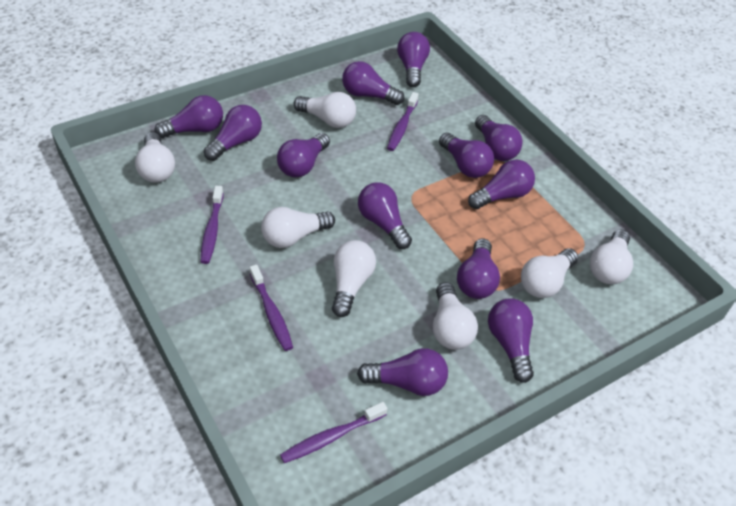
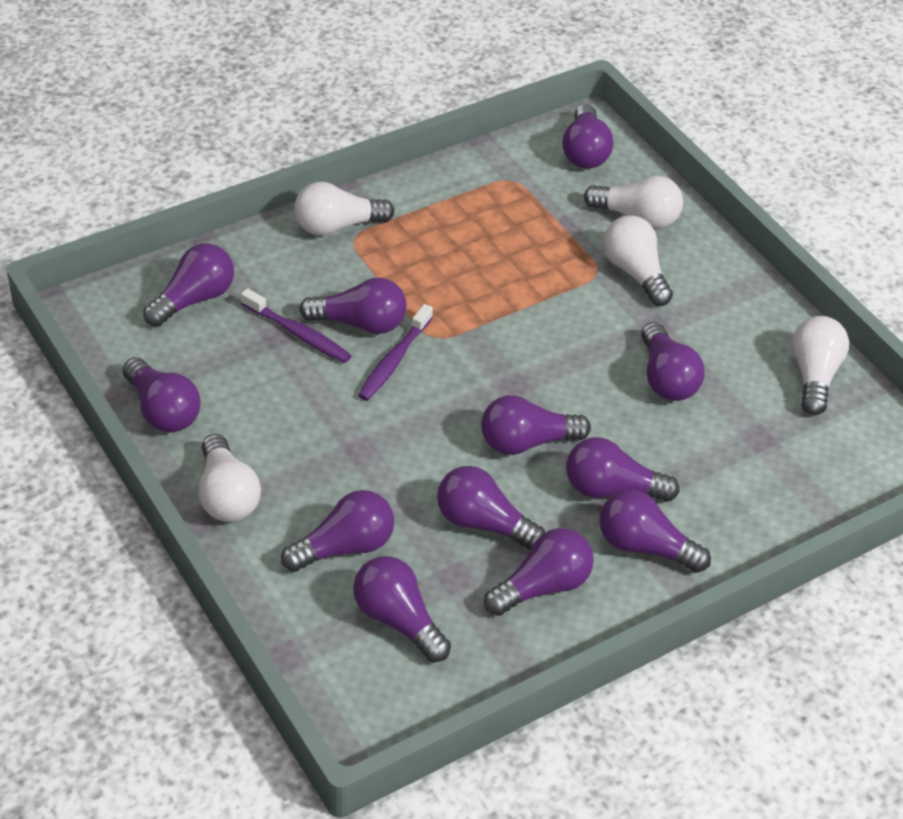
purple toothbrush: 4 -> 2
white light bulb: 7 -> 5

